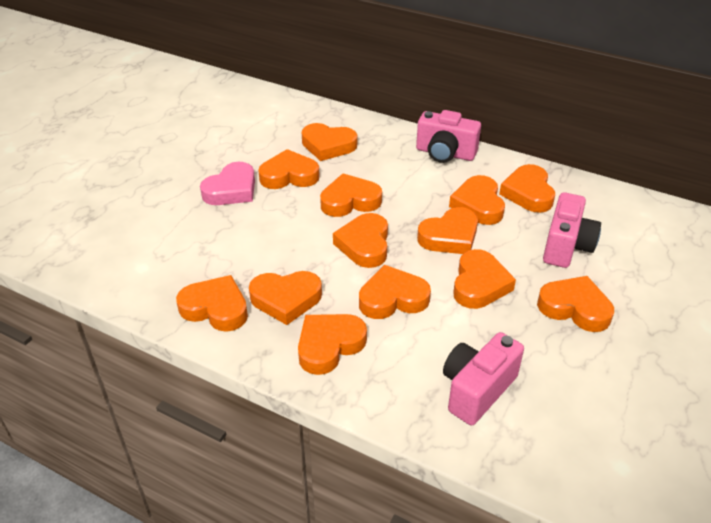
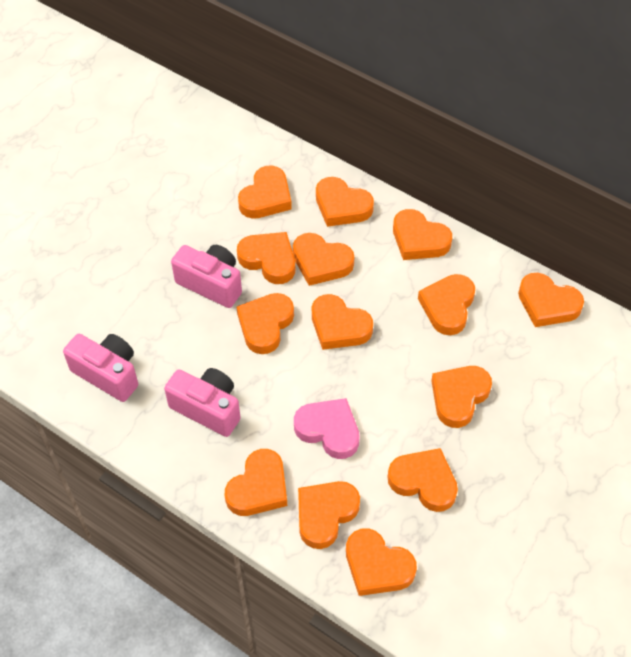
orange heart: 13 -> 14

